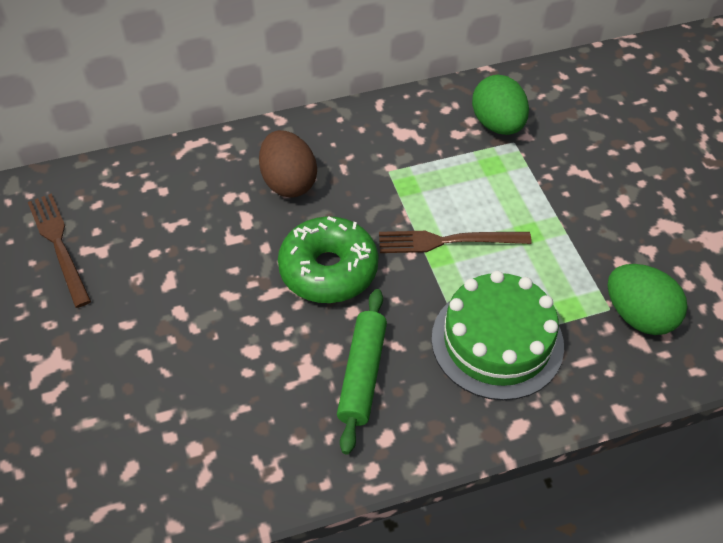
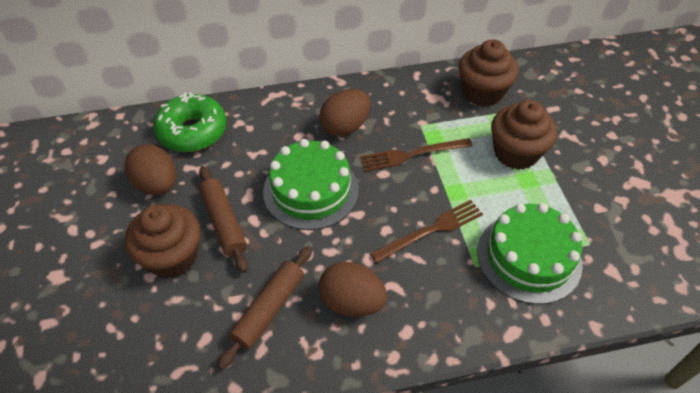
brown cupcake: 0 -> 3
brown egg: 1 -> 3
brown rolling pin: 0 -> 2
green cake: 1 -> 2
green egg: 2 -> 0
green rolling pin: 1 -> 0

